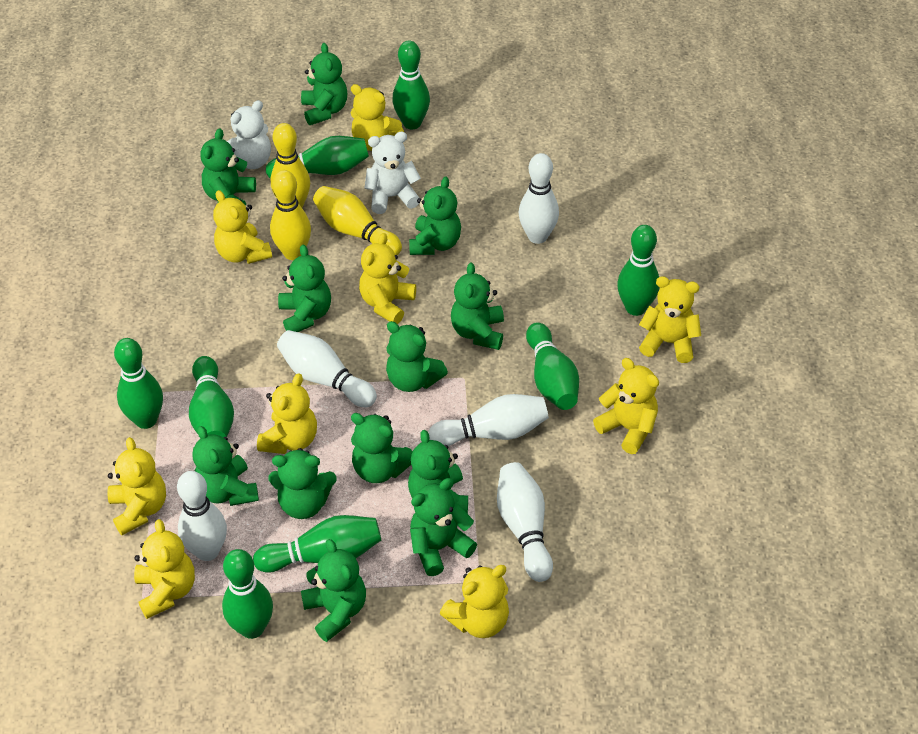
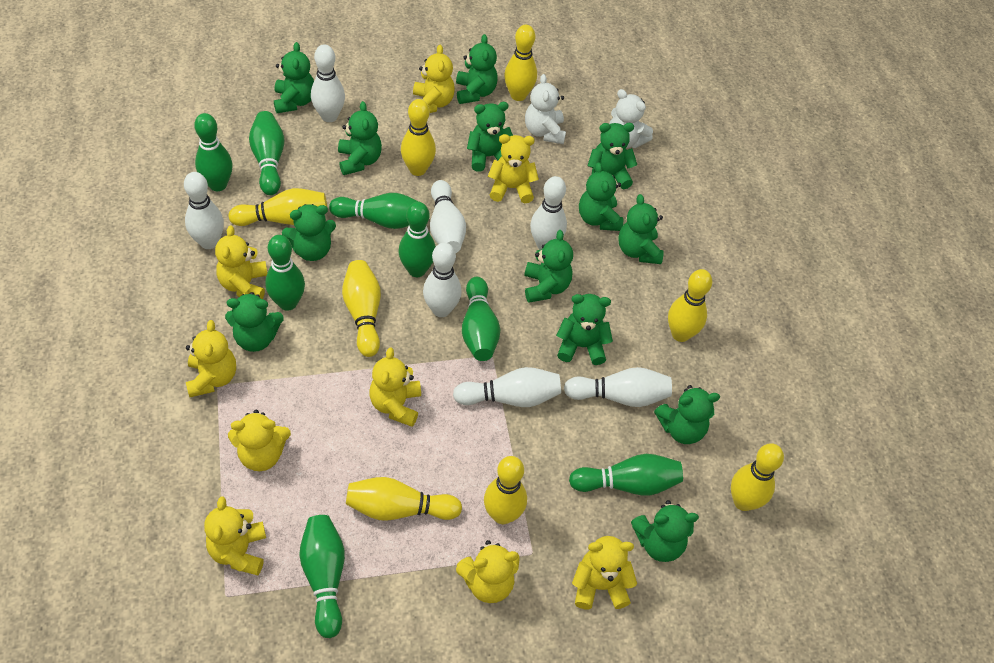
green teddy bear: 12 -> 13
white bowling pin: 5 -> 7
yellow bowling pin: 3 -> 8

